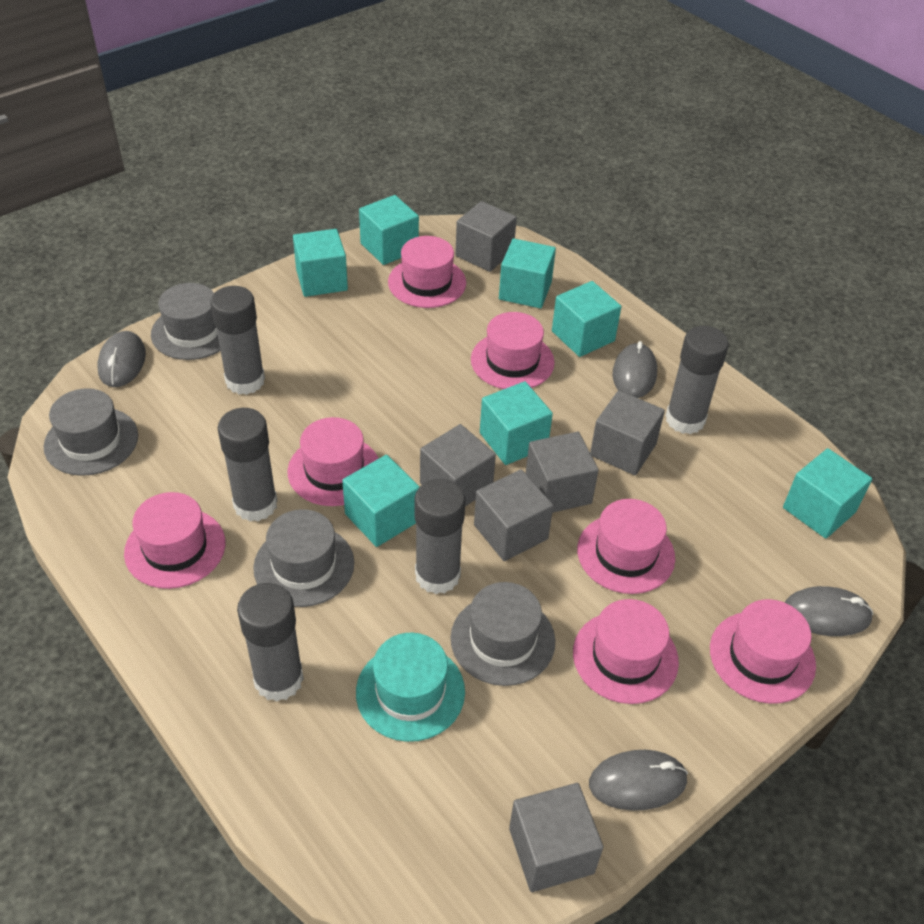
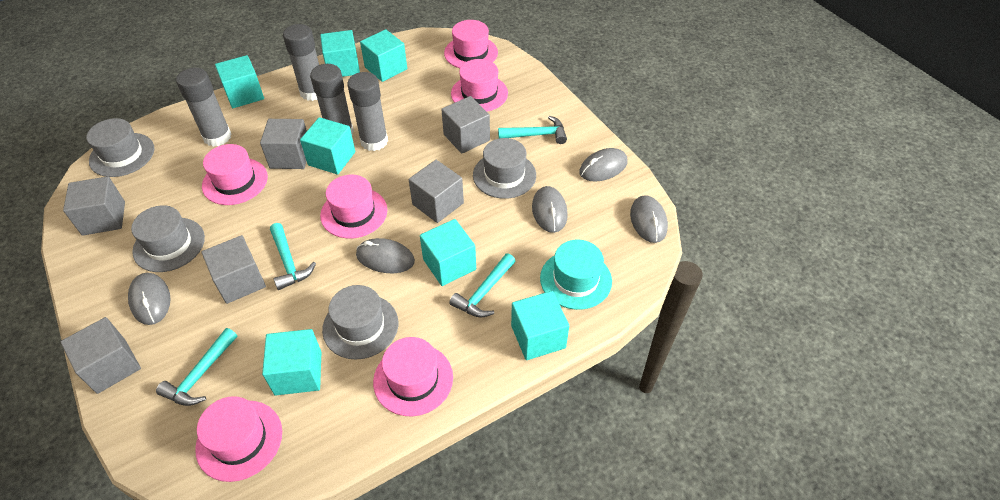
grey glue stick: 5 -> 4
grey mouse: 4 -> 5
pink hat: 7 -> 6
turquoise hammer: 0 -> 4

